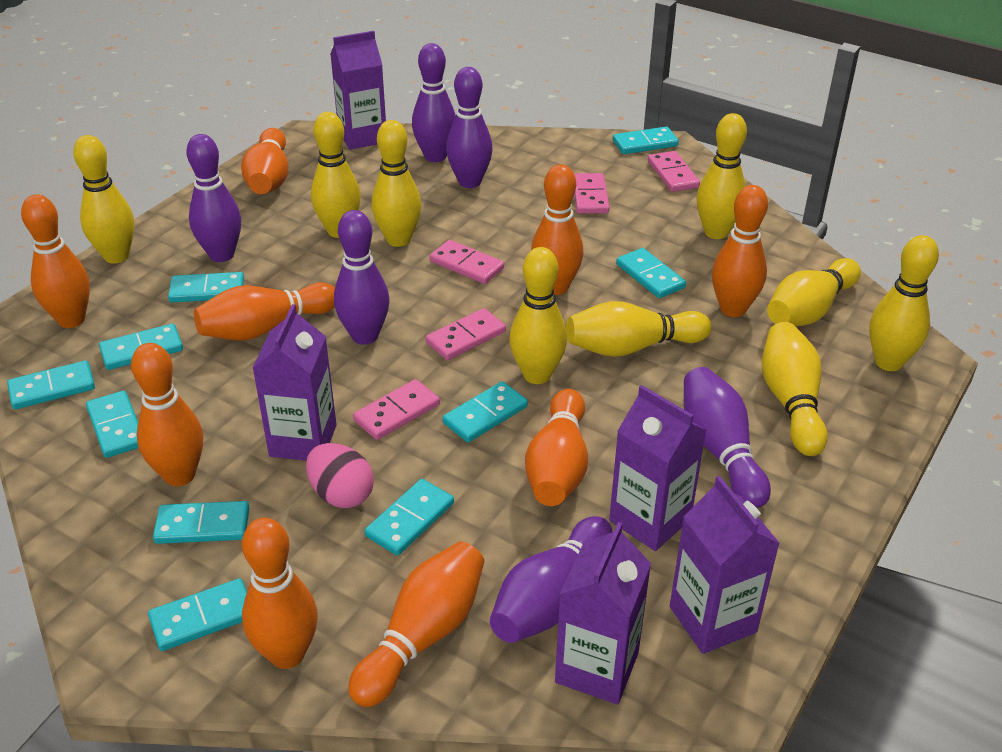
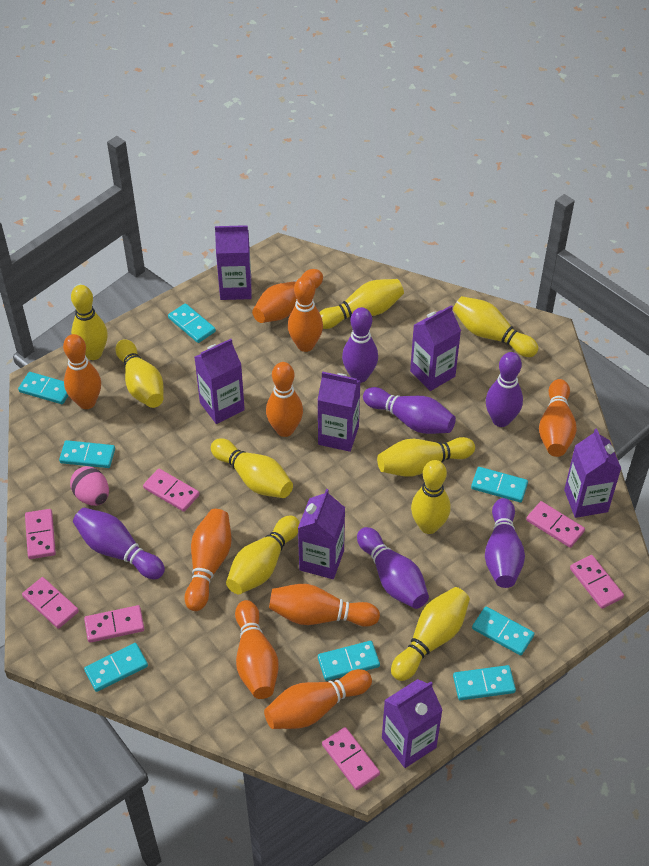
pink domino: 5 -> 7
purple carton: 5 -> 7
turquoise domino: 10 -> 8

